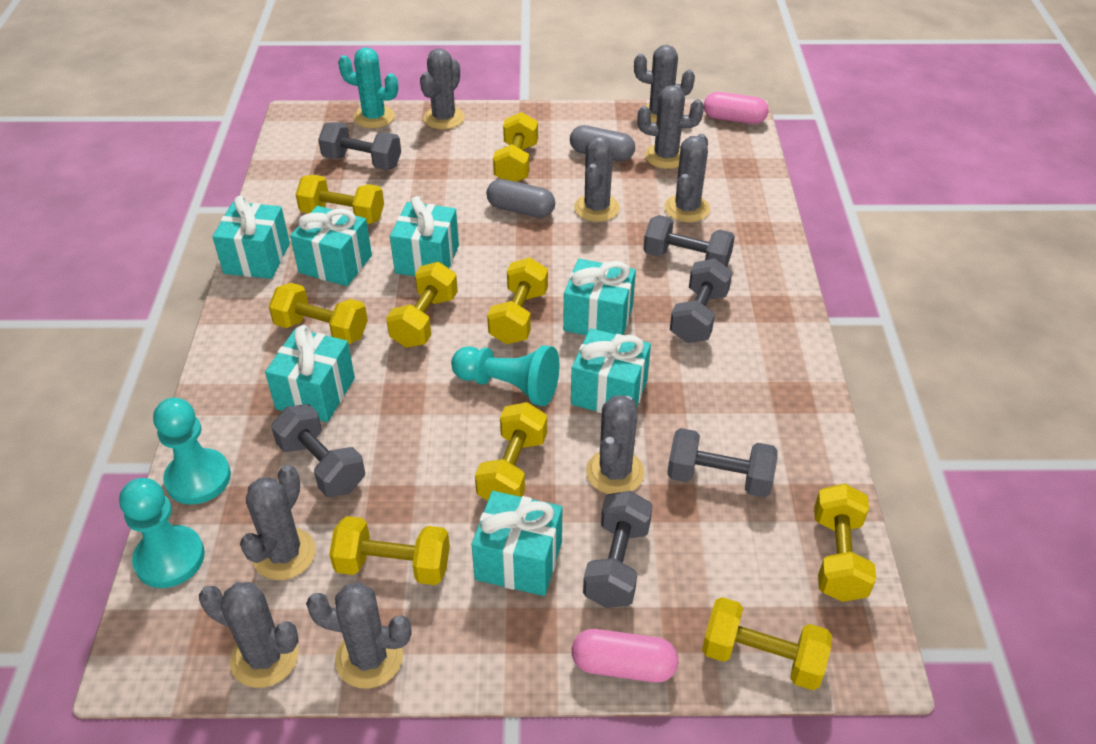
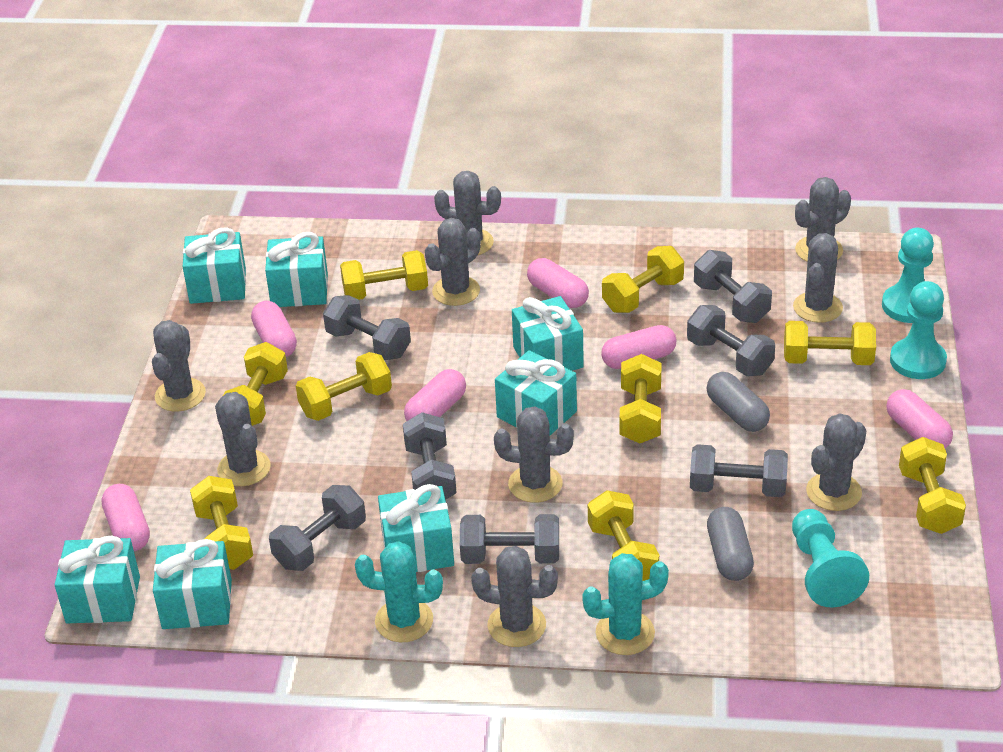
grey dumbbell: 6 -> 7
pink capsule: 2 -> 6
turquoise cactus: 1 -> 2

